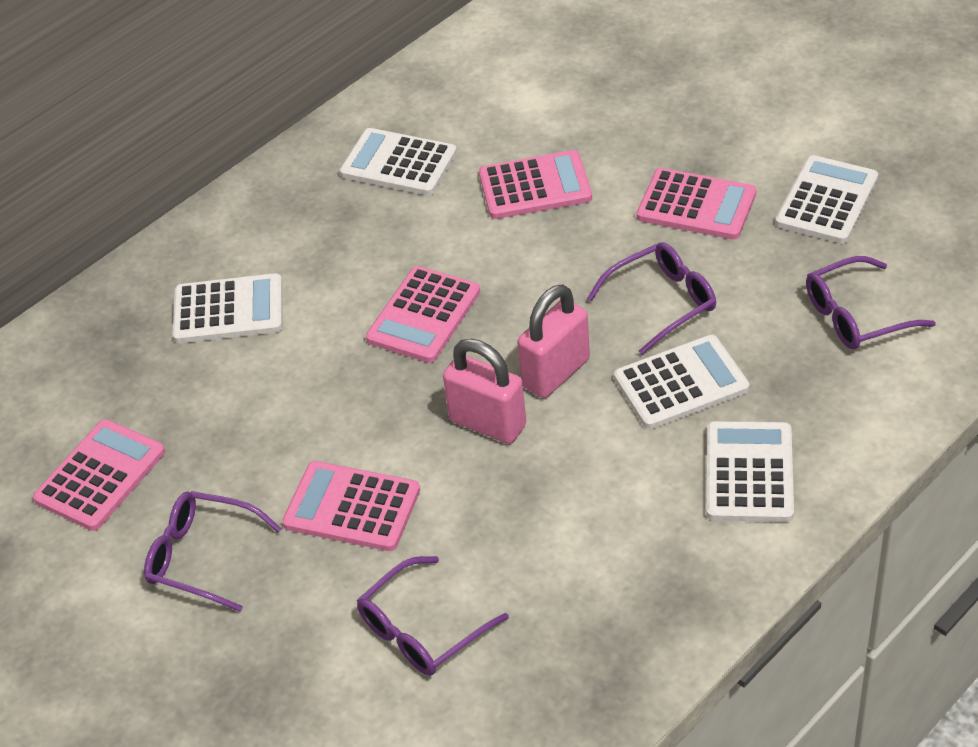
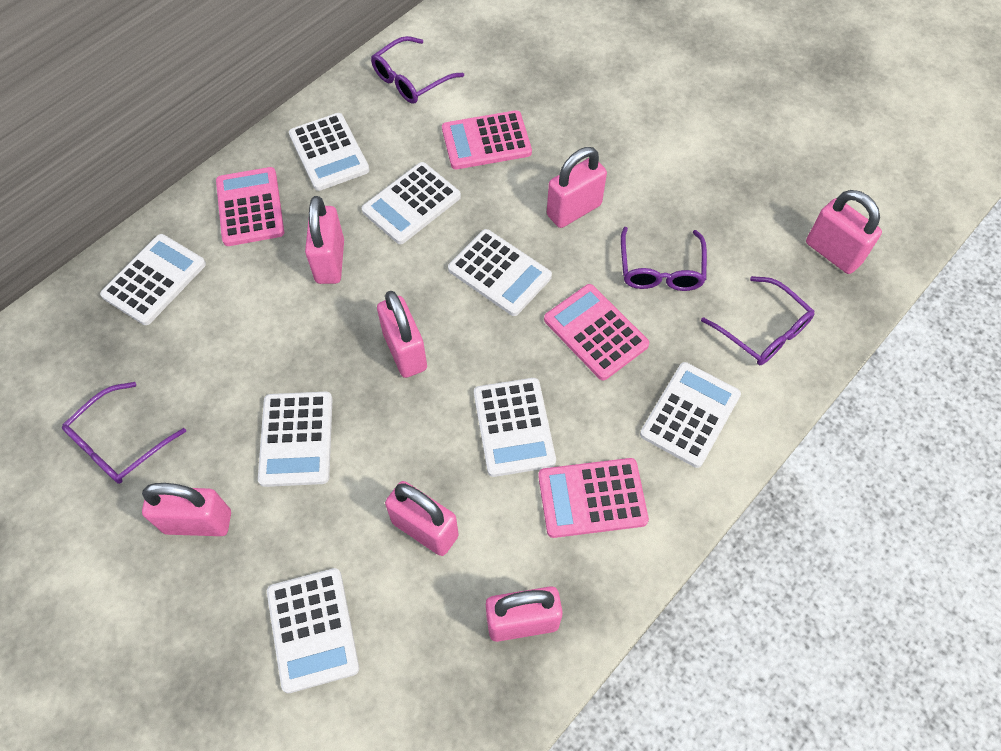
pink calculator: 5 -> 4
pink padlock: 2 -> 7
white calculator: 5 -> 8

